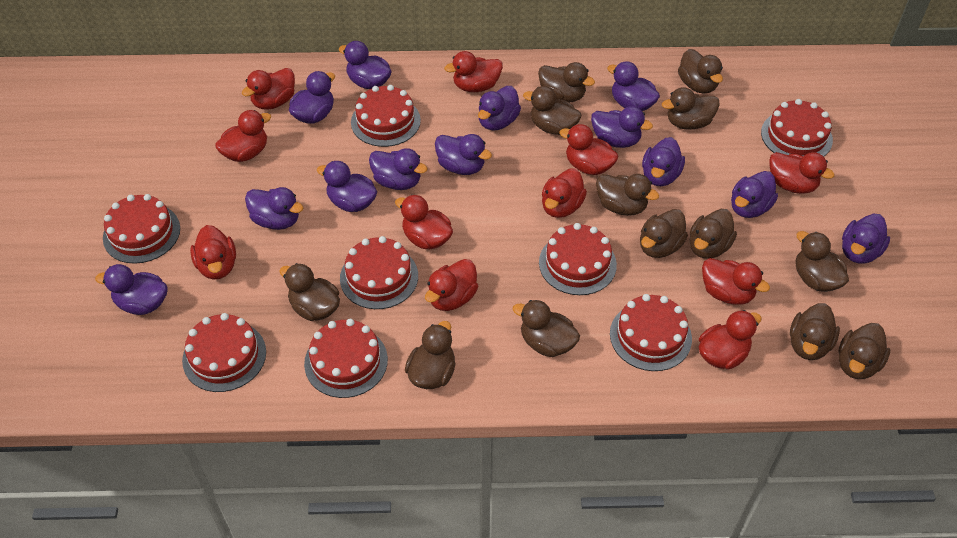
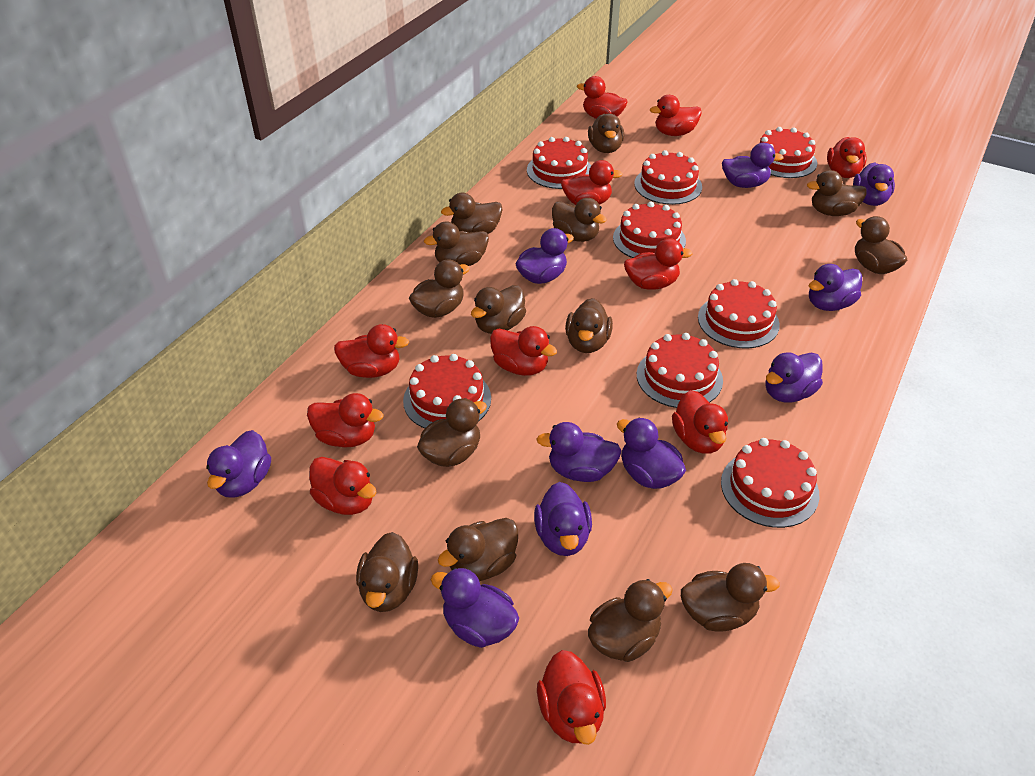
brown duck: 13 -> 14
purple duck: 13 -> 10

